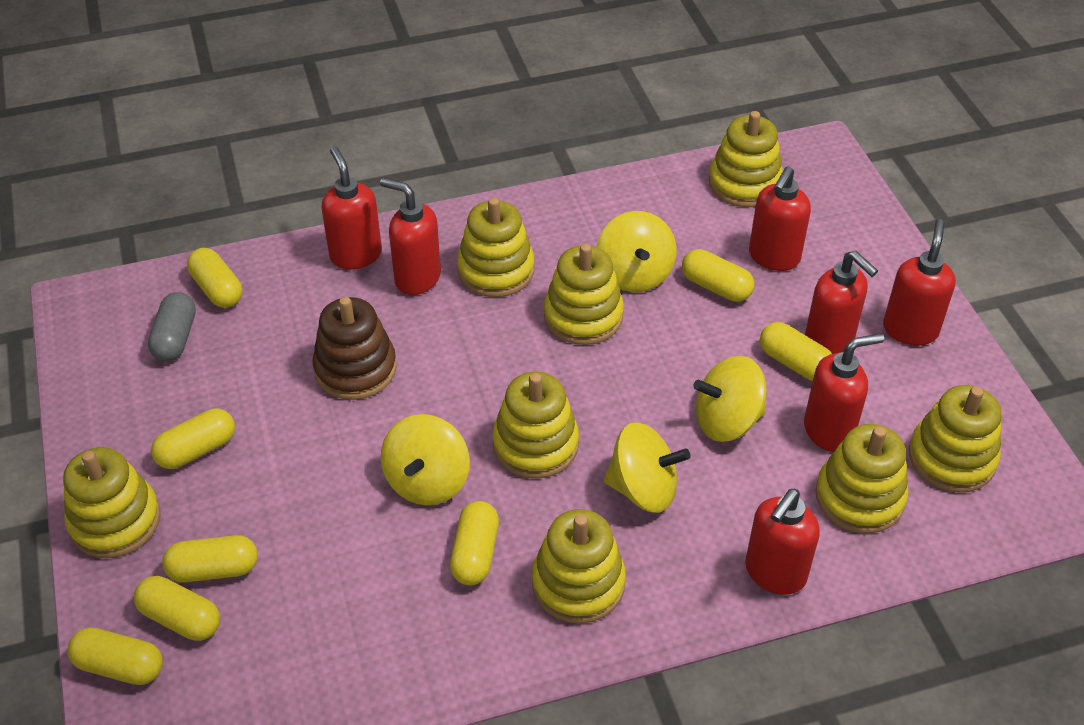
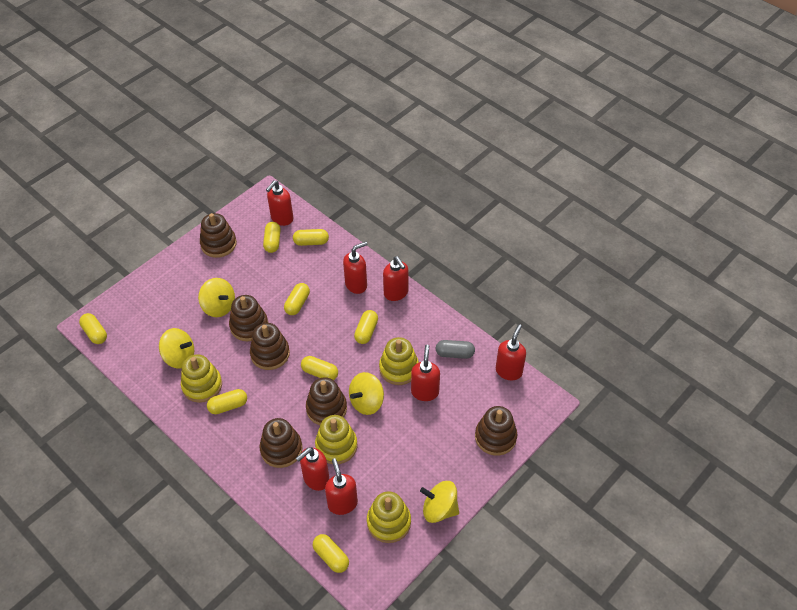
brown stacking toy: 1 -> 6
yellow stacking toy: 8 -> 4

